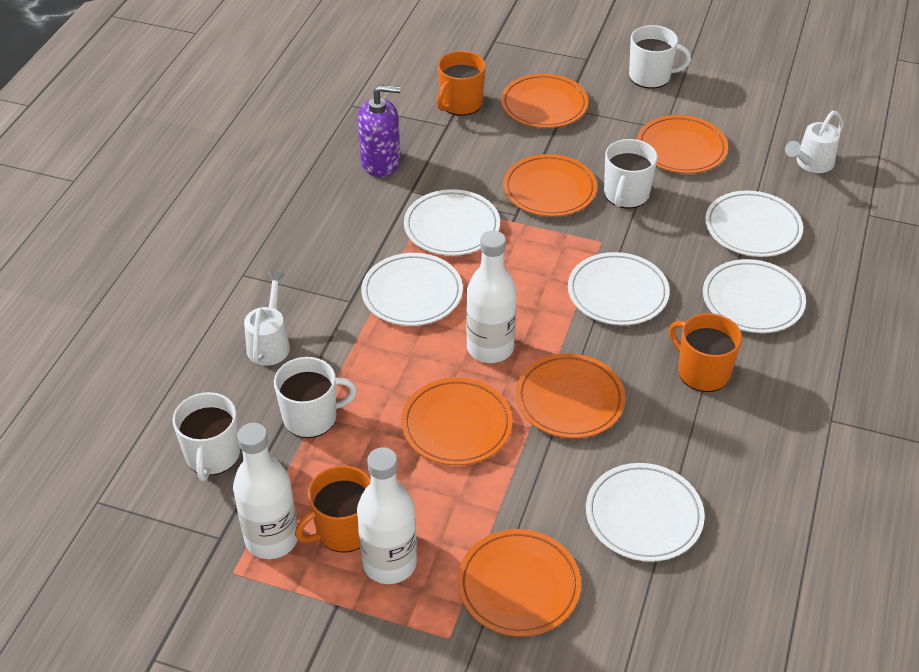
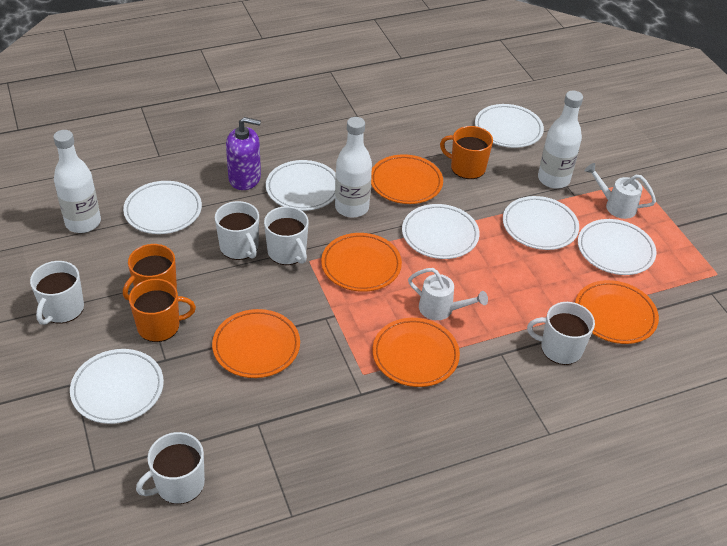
orange plate: 6 -> 5
white mug: 4 -> 5
white plate: 6 -> 7

